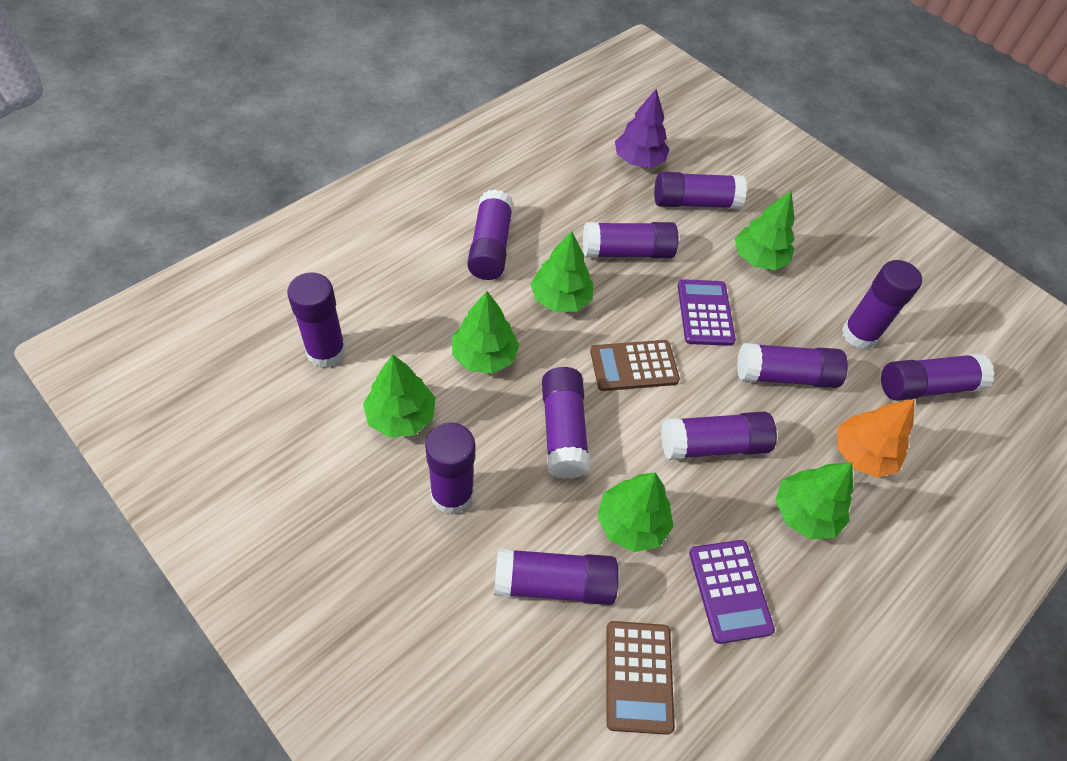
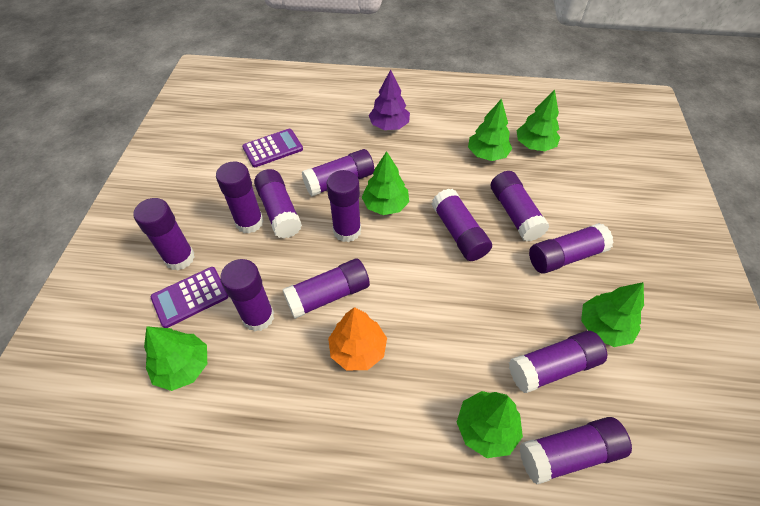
brown calculator: 2 -> 0
purple glue stick: 11 -> 12

